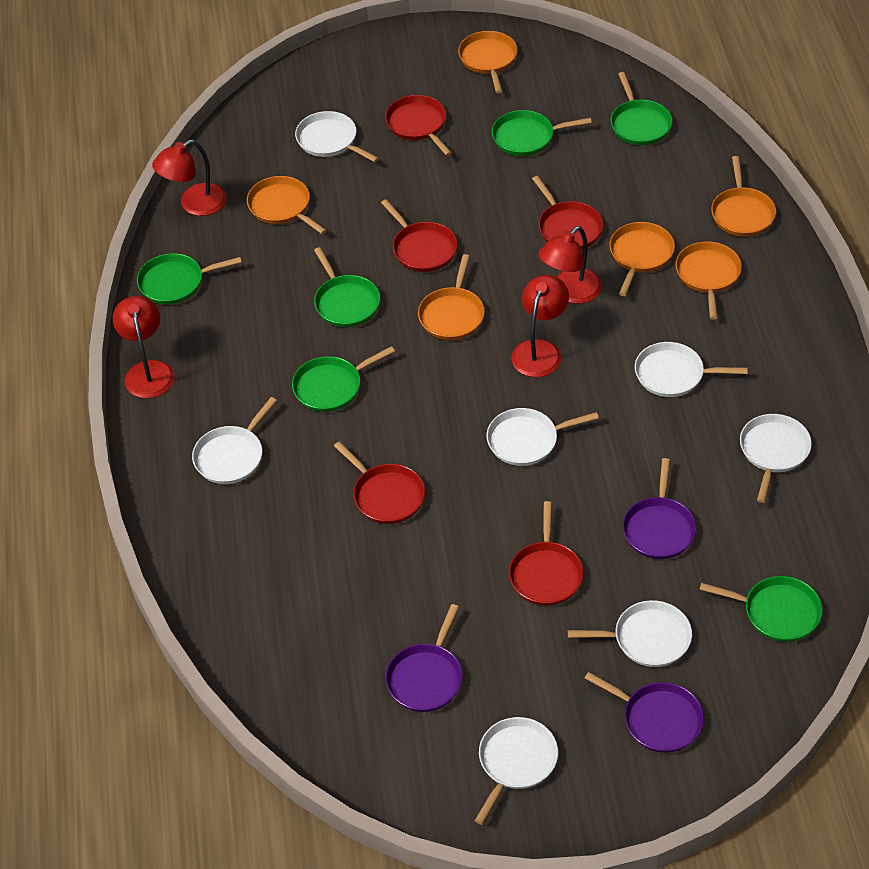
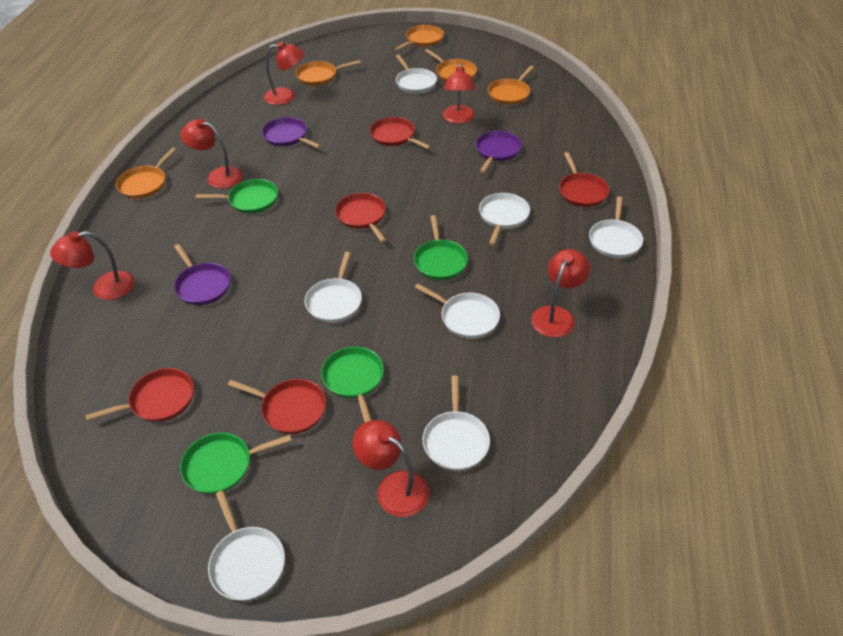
green pan: 6 -> 4
orange pan: 6 -> 5
red lamp: 4 -> 6

